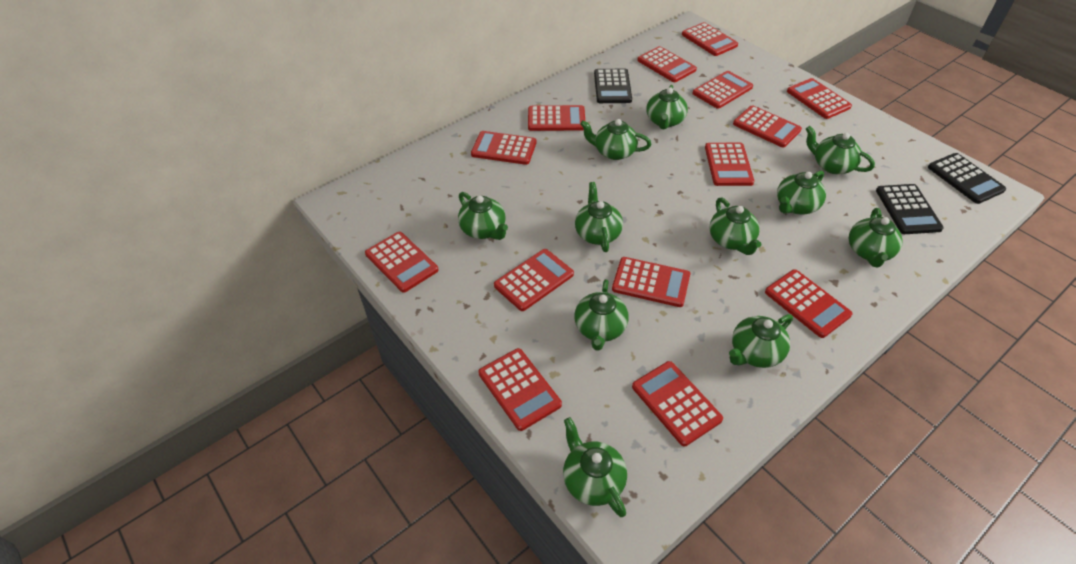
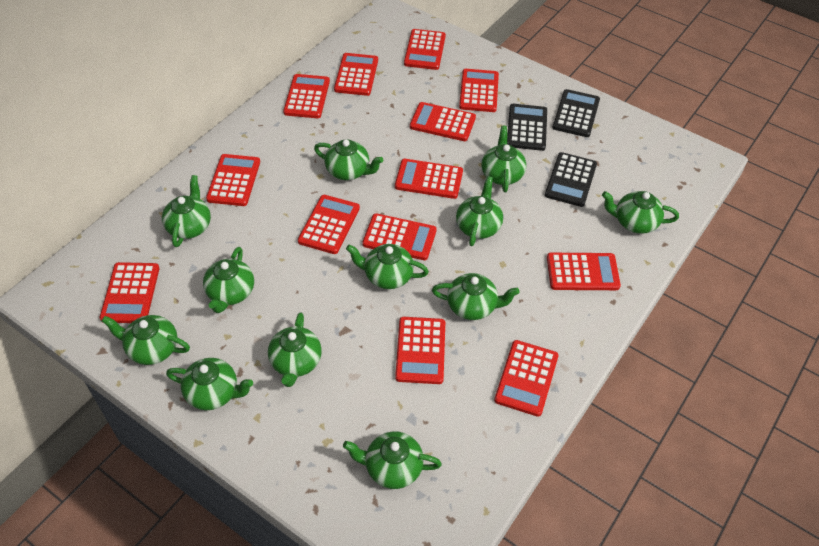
green teapot: 11 -> 12
red calculator: 14 -> 13

